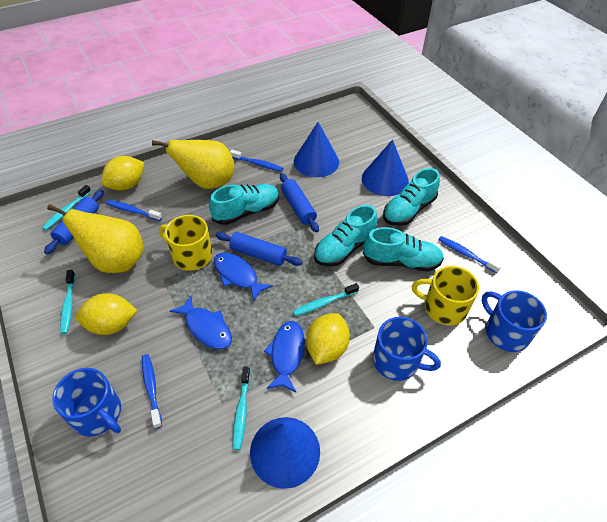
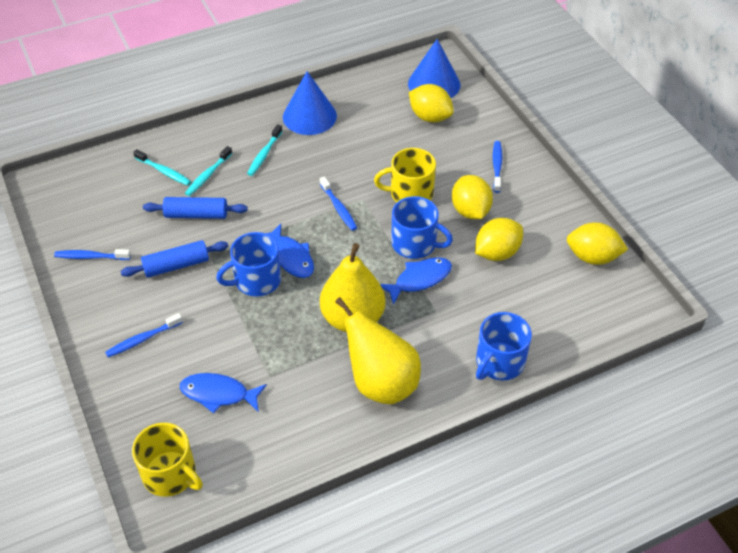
blue cone: 3 -> 2
blue rolling pin: 3 -> 2
turquoise shoe: 4 -> 0
turquoise toothbrush: 4 -> 3
yellow lemon: 3 -> 4

